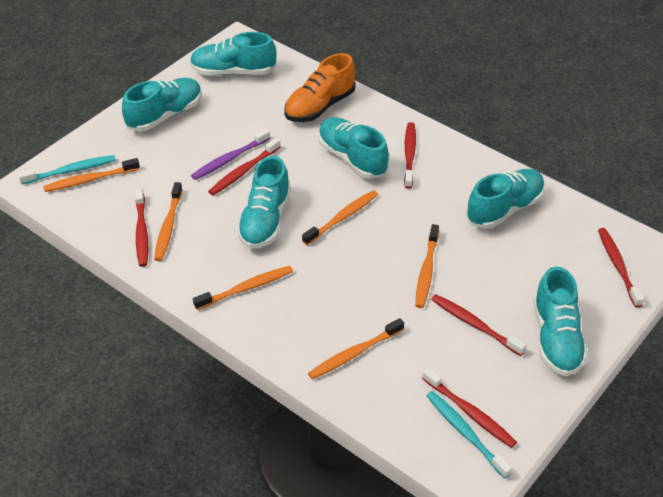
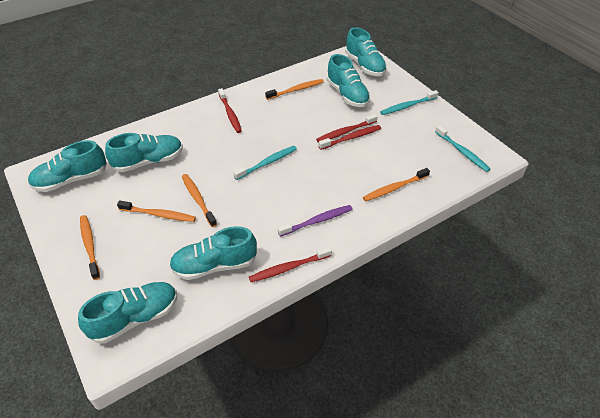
orange shoe: 1 -> 0
orange toothbrush: 6 -> 5
red toothbrush: 6 -> 4
turquoise toothbrush: 2 -> 3

